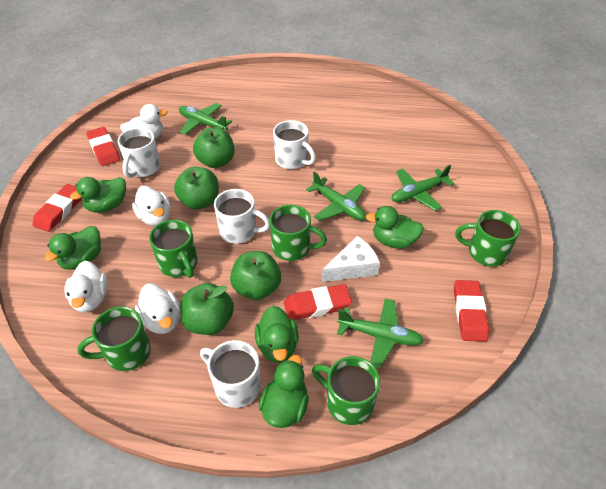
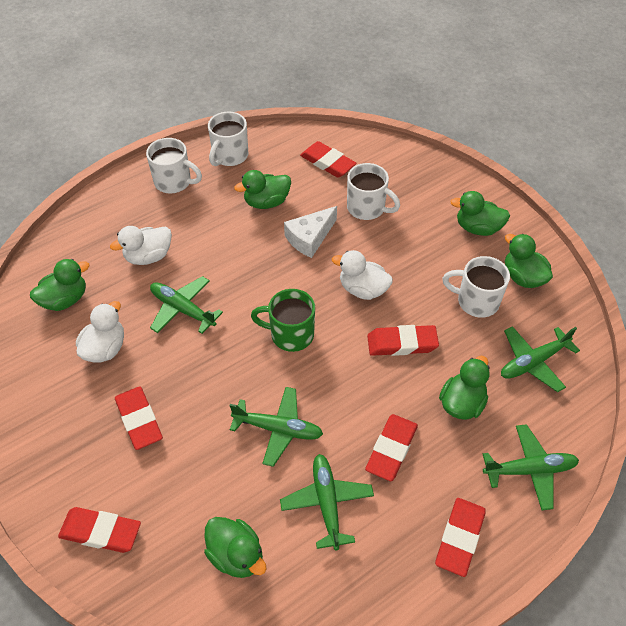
green apple: 4 -> 0
green duck: 5 -> 6
green mug: 5 -> 1
green plane: 4 -> 5
red eraser: 4 -> 6
white duck: 4 -> 3

